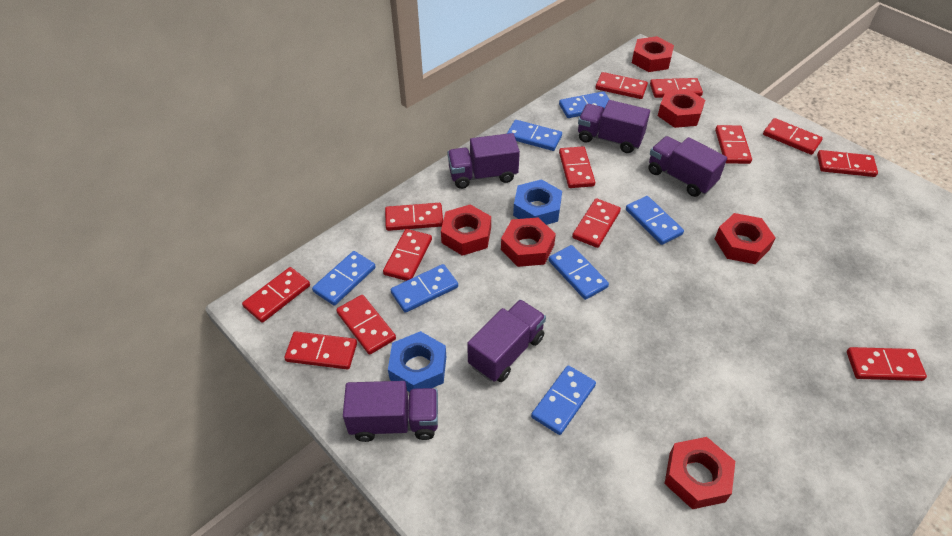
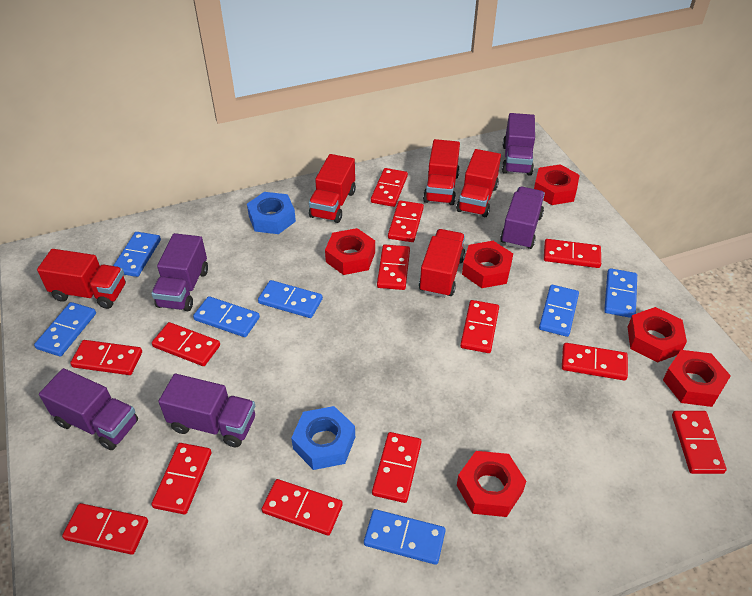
red truck: 0 -> 5

